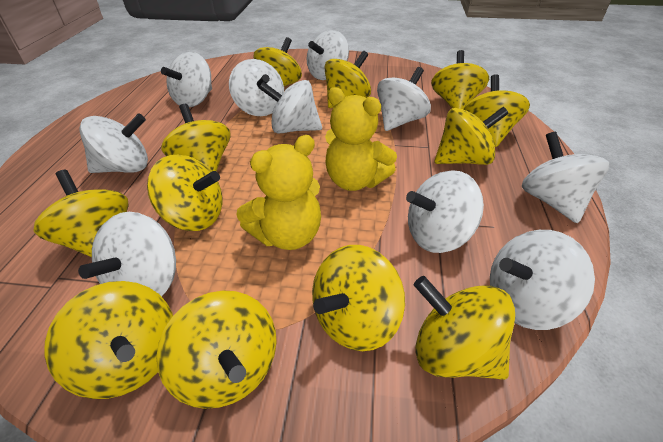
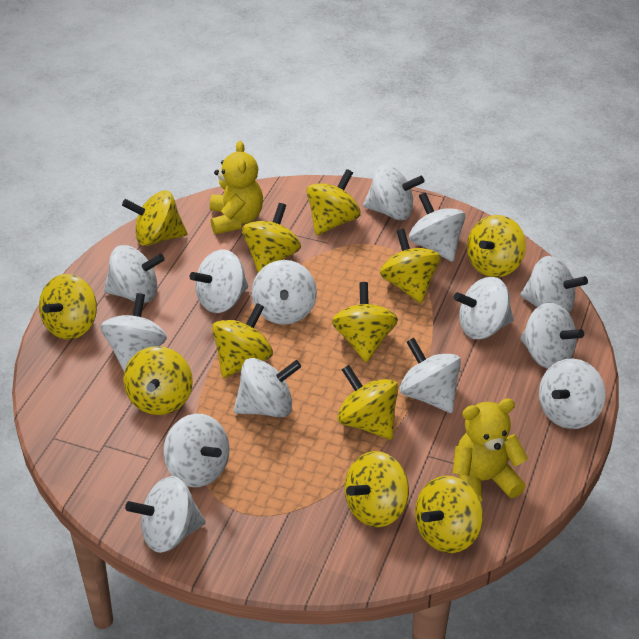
white spinning top: 10 -> 14

